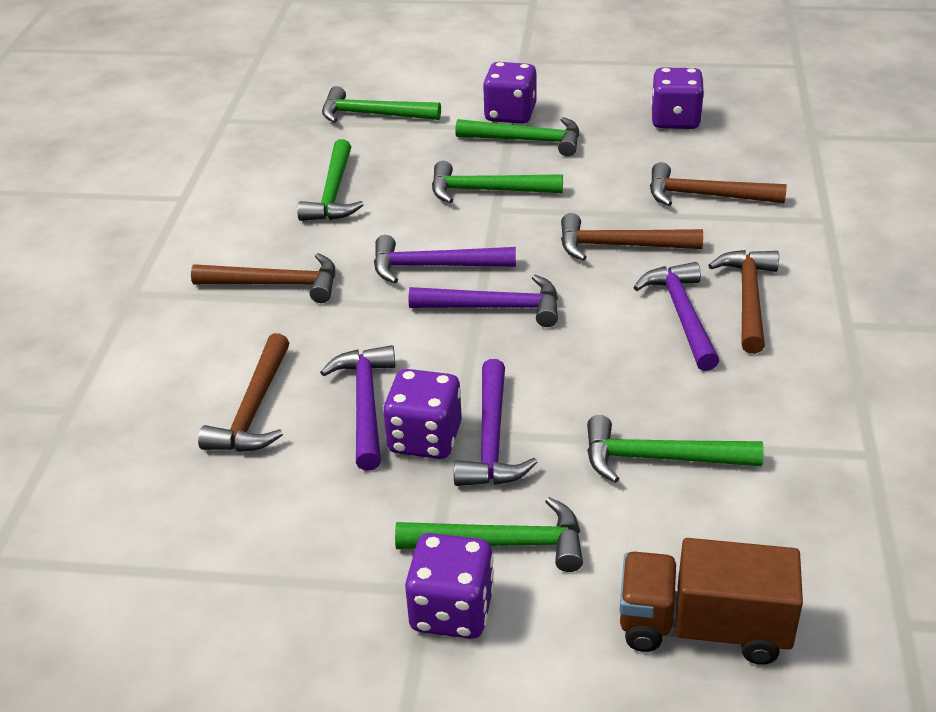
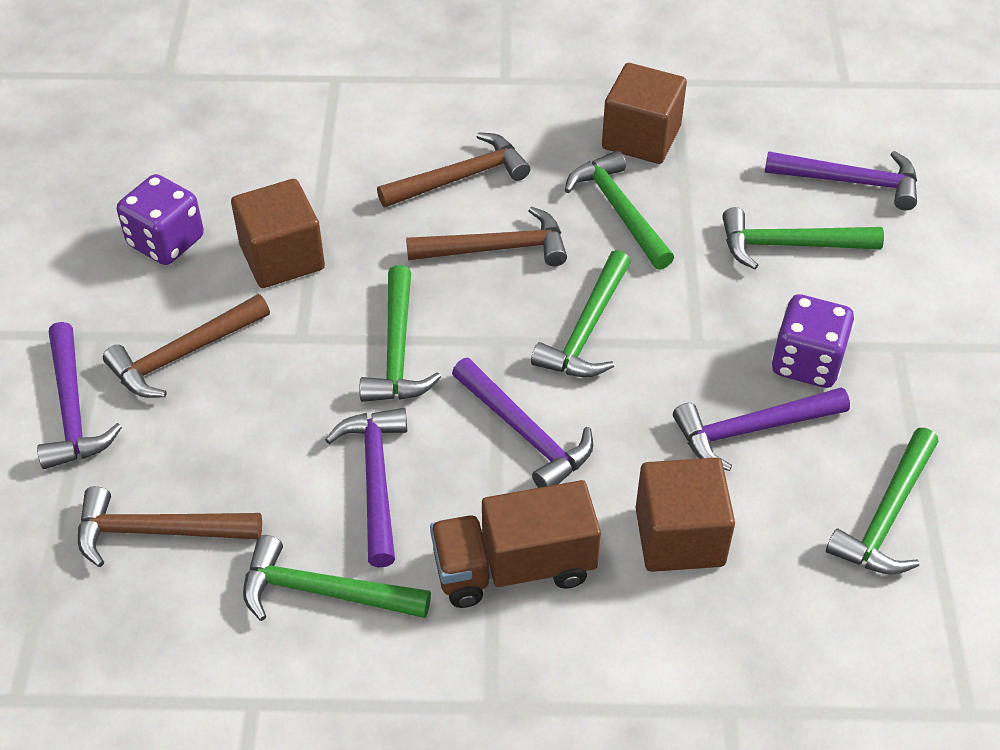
brown cube: 0 -> 3
brown hammer: 5 -> 4
purple dice: 4 -> 2

